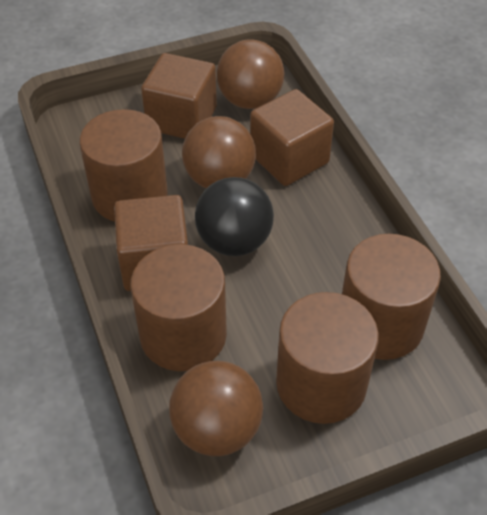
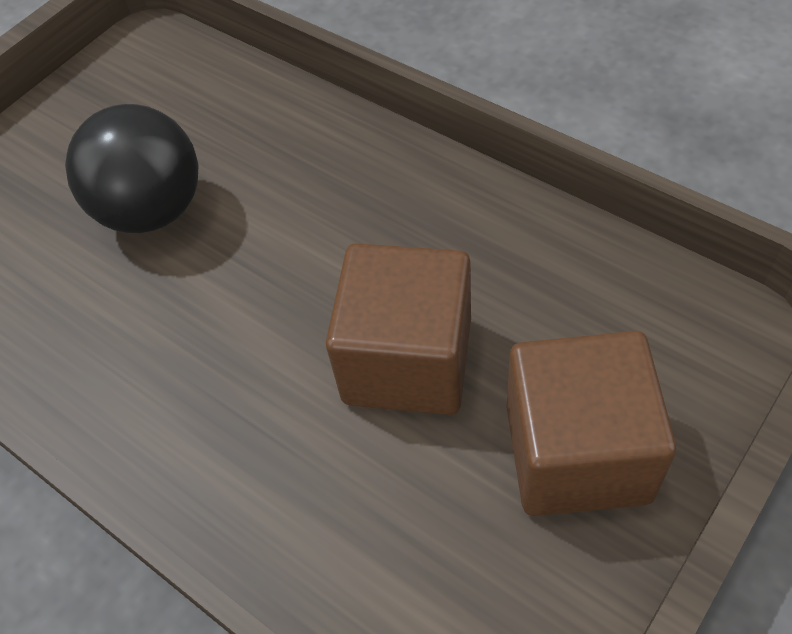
brown ball: 3 -> 0
brown cube: 3 -> 2
brown cylinder: 4 -> 0

